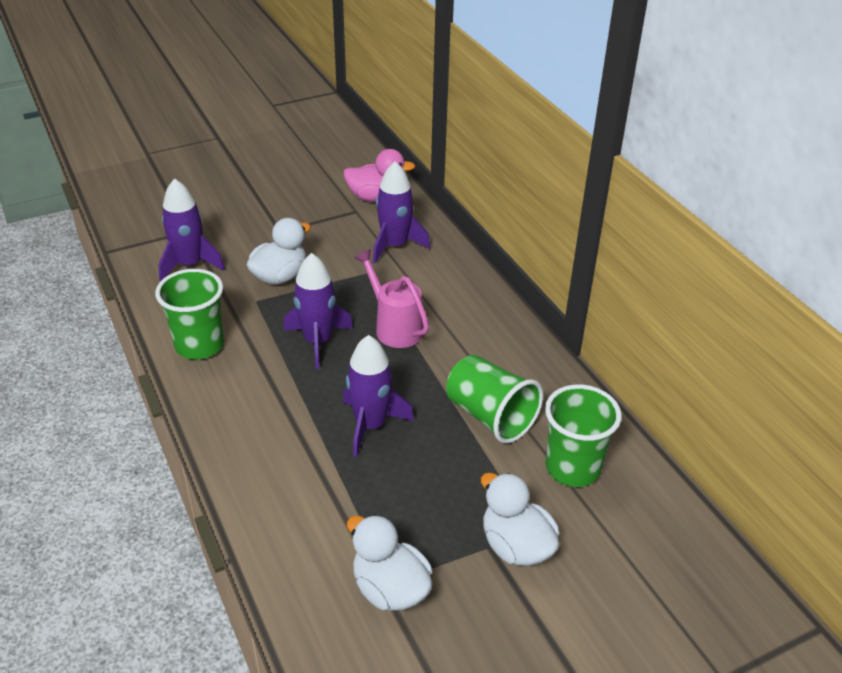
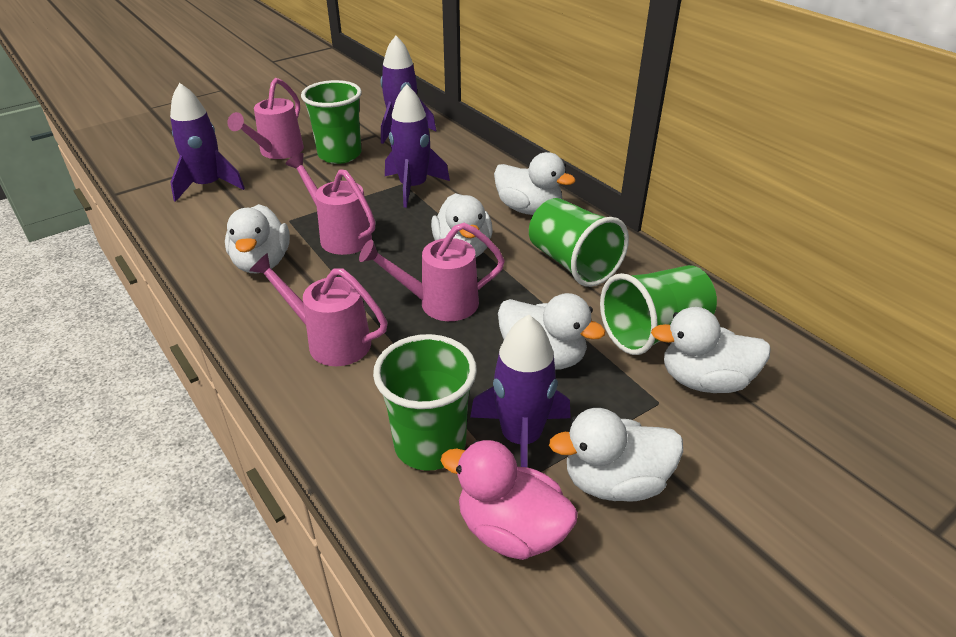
green cup: 3 -> 4
pink watering can: 1 -> 4
white duck: 3 -> 6

